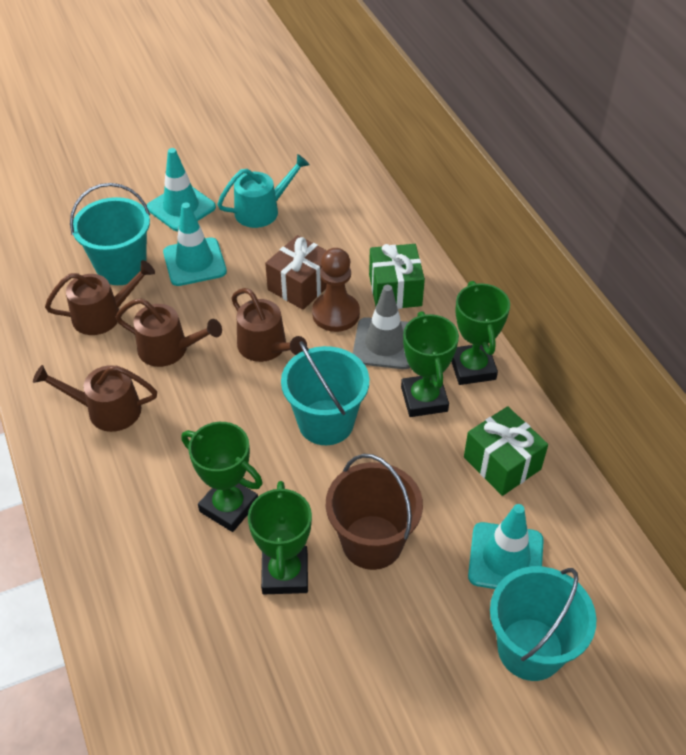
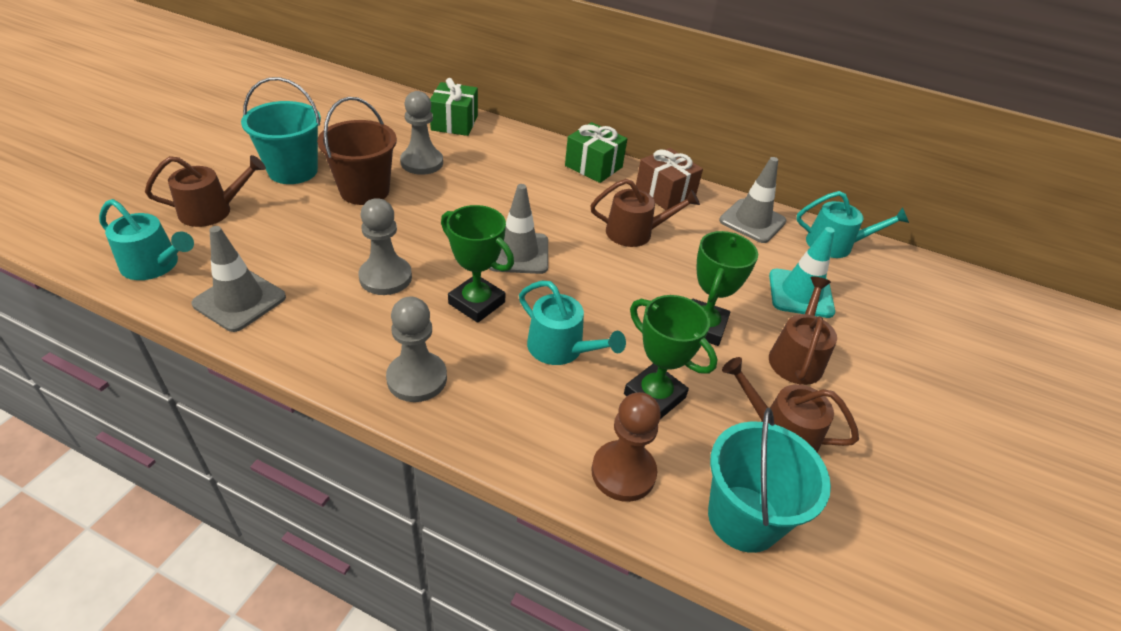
green trophy: 4 -> 3
grey pawn: 0 -> 3
grey traffic cone: 1 -> 3
turquoise bucket: 3 -> 2
turquoise traffic cone: 3 -> 1
turquoise watering can: 1 -> 3

